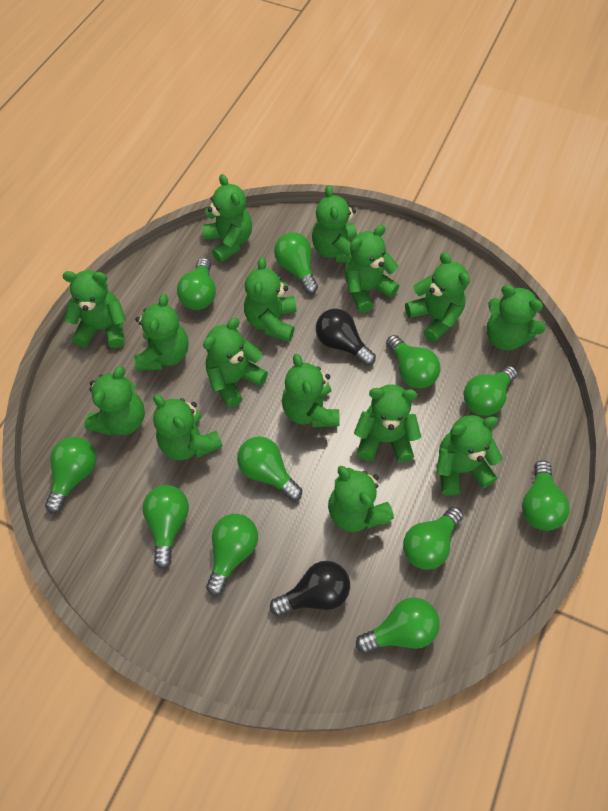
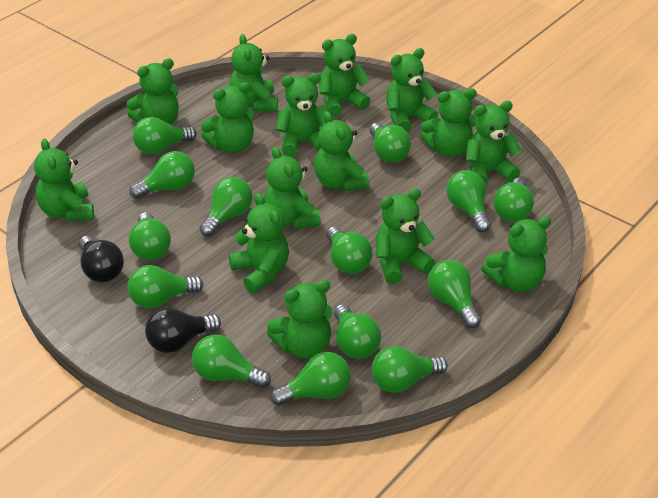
green light bulb: 11 -> 14

